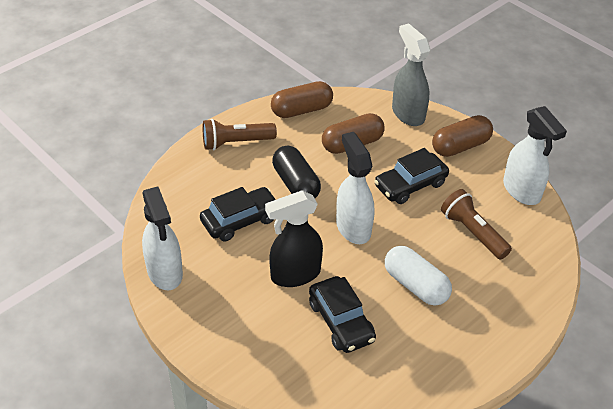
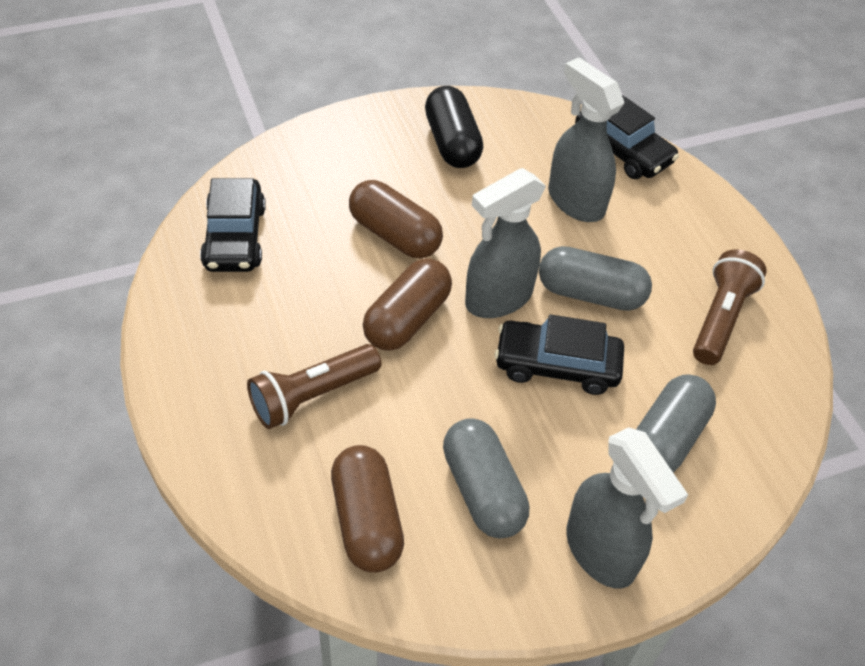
black spray bottle: 1 -> 0
grey capsule: 0 -> 3
grey spray bottle: 1 -> 3
white capsule: 1 -> 0
white spray bottle: 3 -> 0

